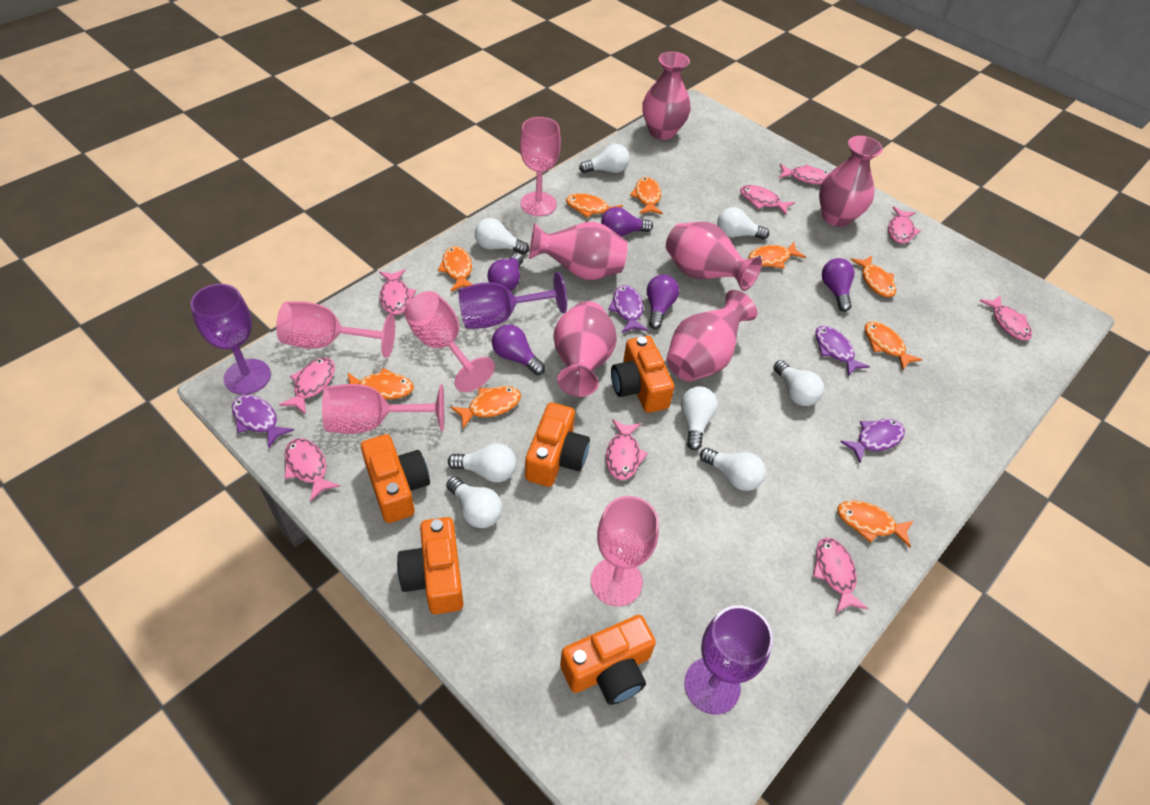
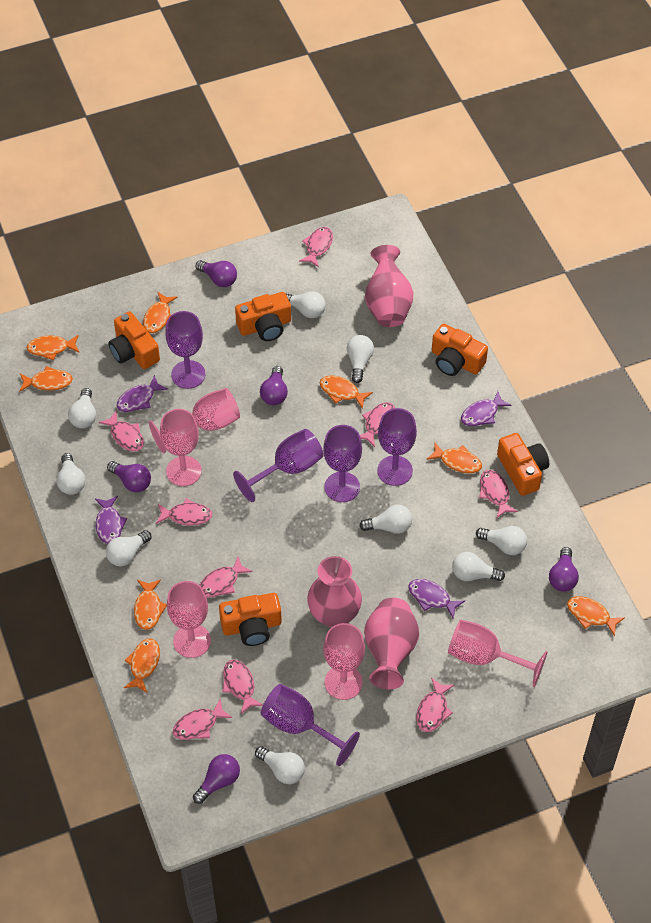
orange fish: 9 -> 8
pink vase: 6 -> 3
purple goblet: 3 -> 5
white light bulb: 8 -> 9

